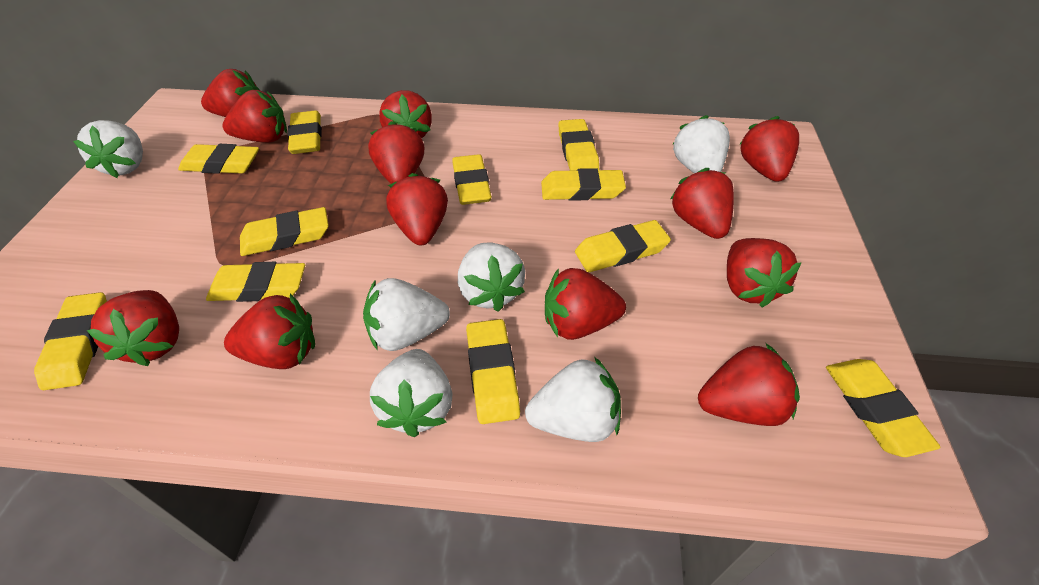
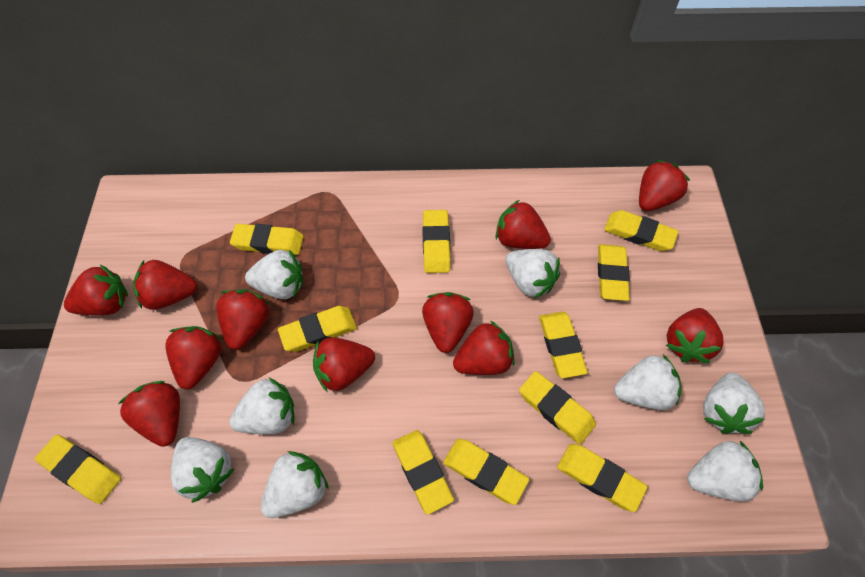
red strawberry: 12 -> 11
white strawberry: 6 -> 8

